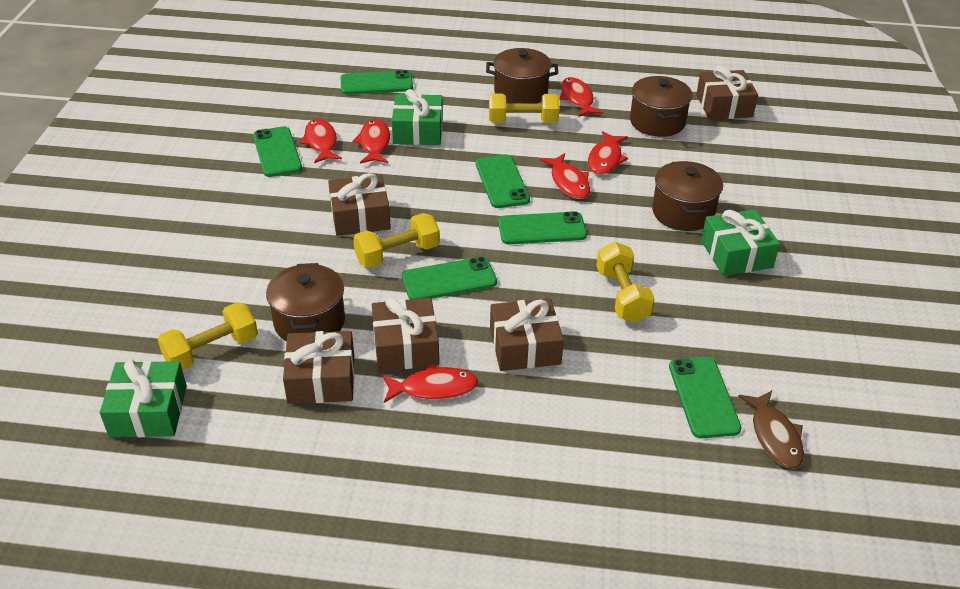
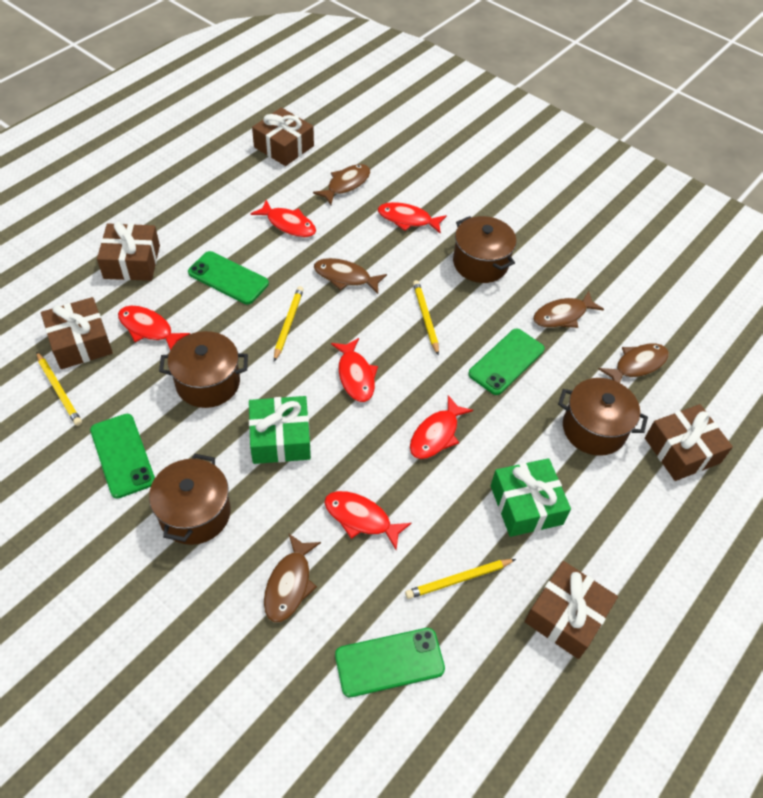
brown fish: 1 -> 5
green gift: 3 -> 2
green phone: 6 -> 4
yellow dumbbell: 4 -> 0
yellow pencil: 0 -> 4

